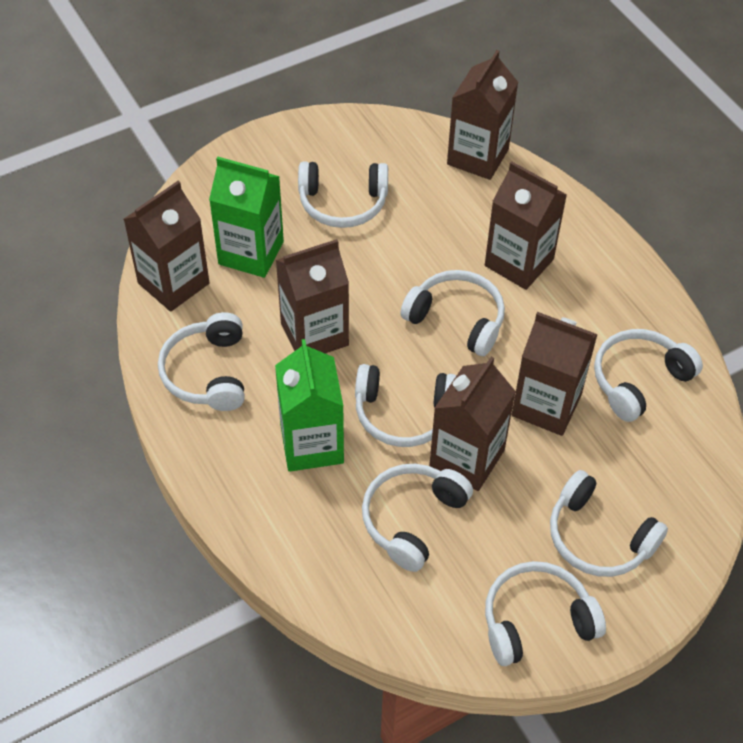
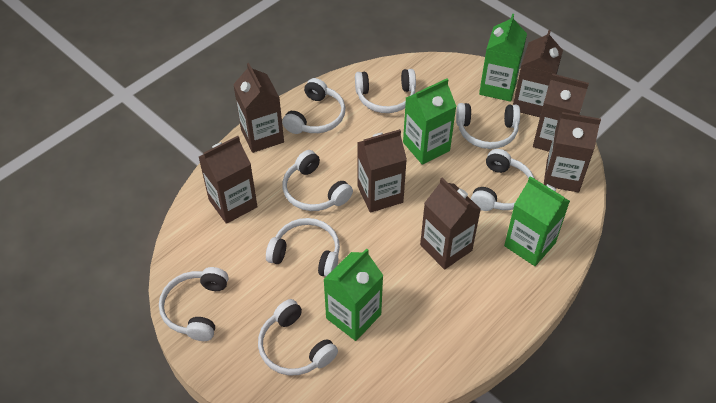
brown carton: 6 -> 7
green carton: 2 -> 4

